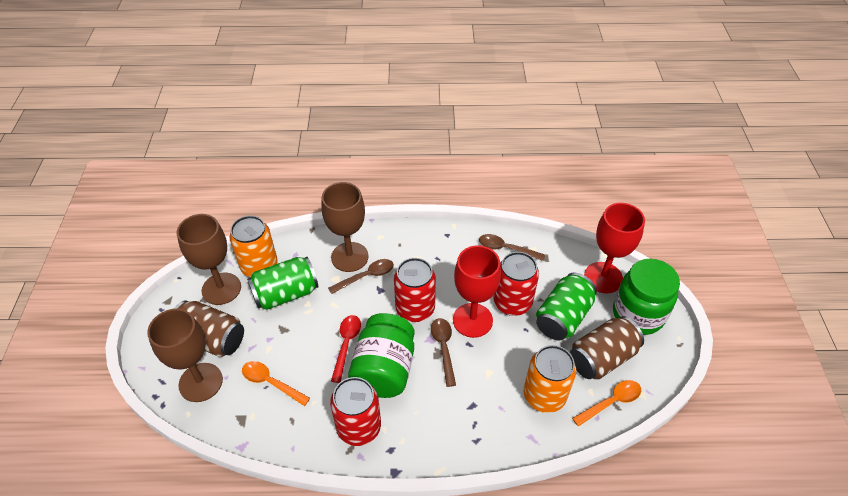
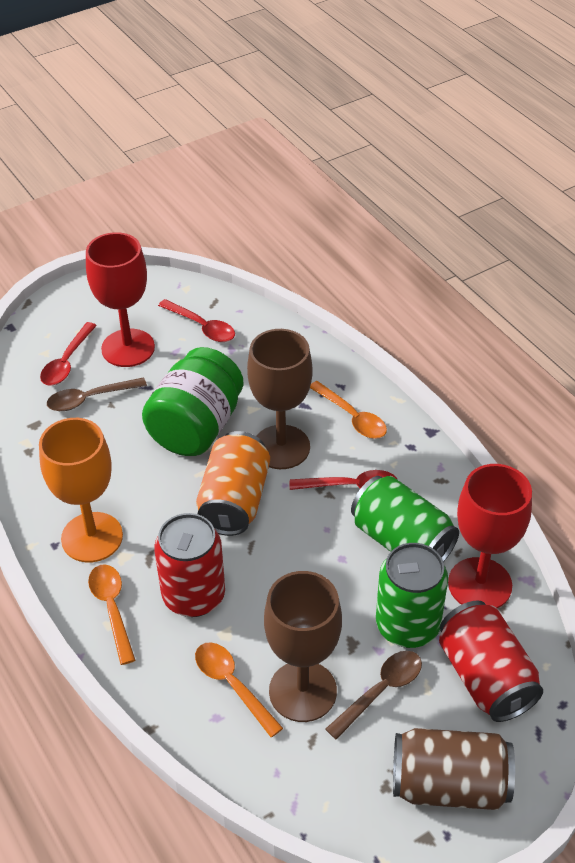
brown can: 2 -> 1
brown goblet: 3 -> 2
brown spoon: 3 -> 2
green jar: 2 -> 1
orange can: 2 -> 1
orange goblet: 0 -> 1
orange spoon: 2 -> 3
red can: 3 -> 2
red spoon: 1 -> 3

